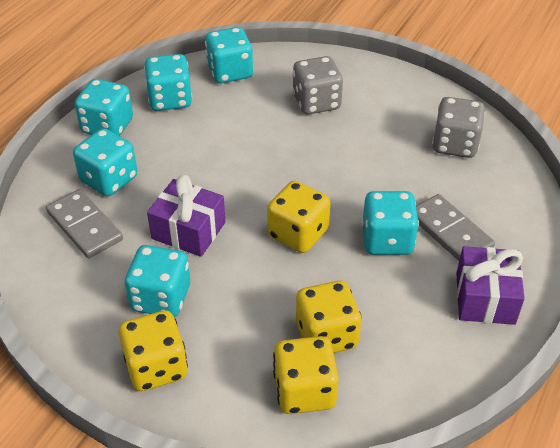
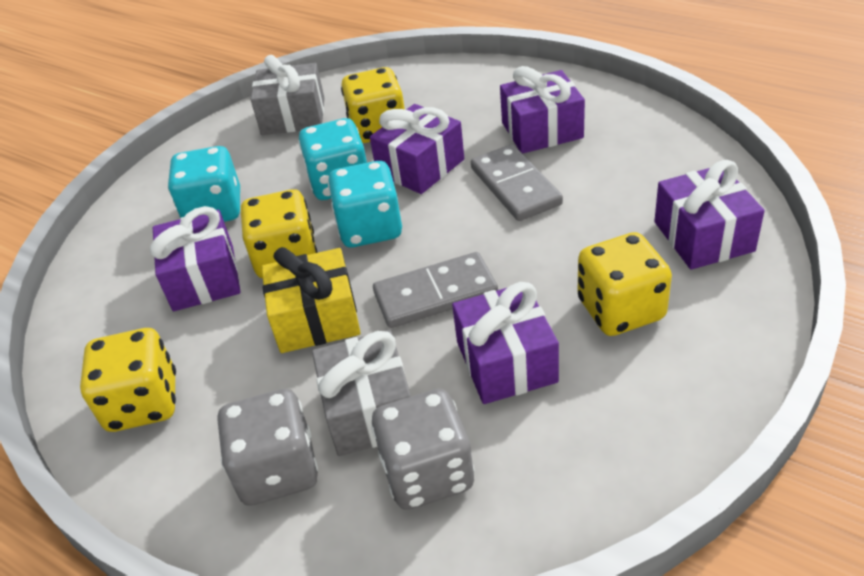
grey gift: 0 -> 2
purple gift: 2 -> 5
turquoise dice: 6 -> 3
yellow gift: 0 -> 1

